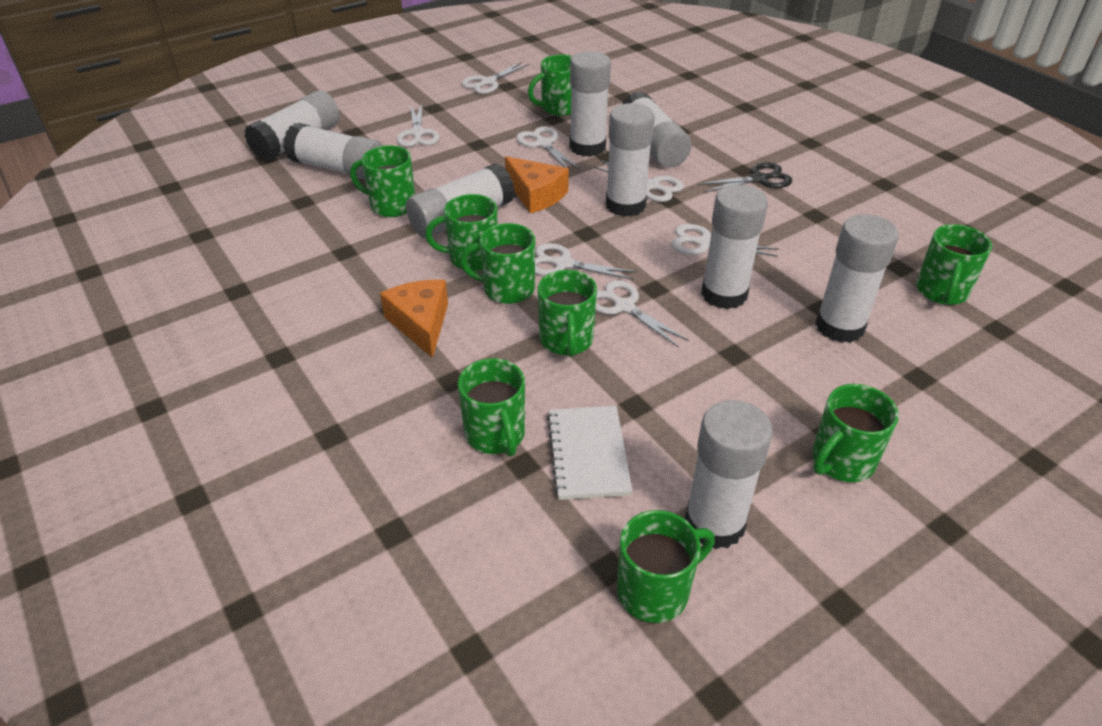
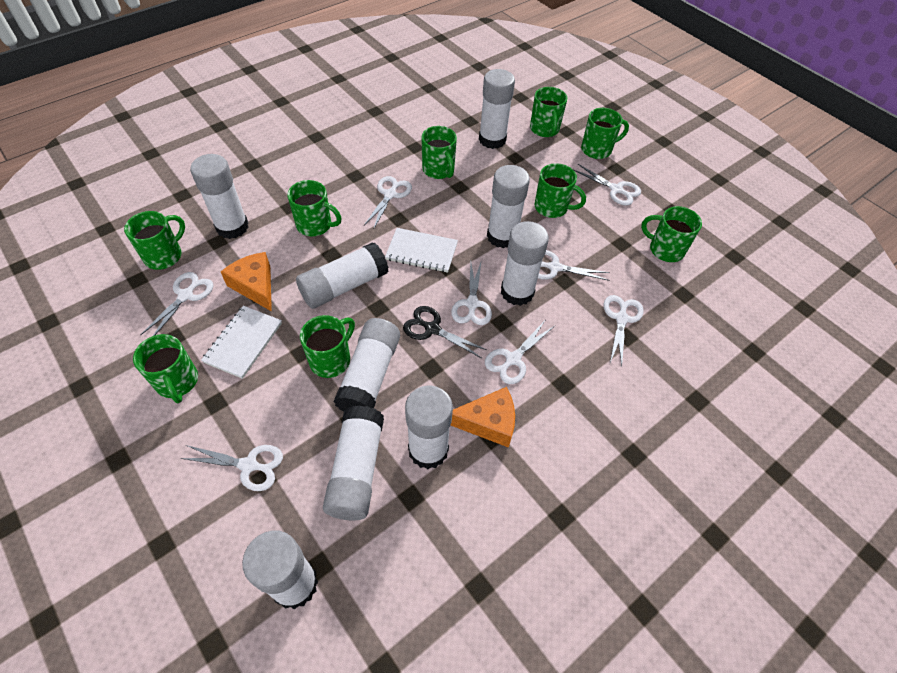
white notebook: 1 -> 2
white scissors: 7 -> 8

